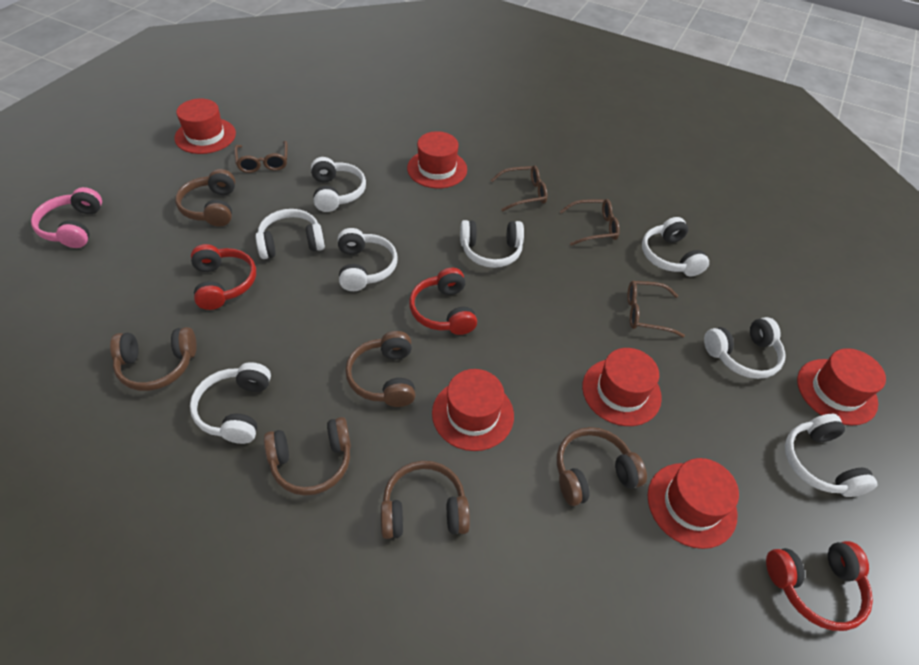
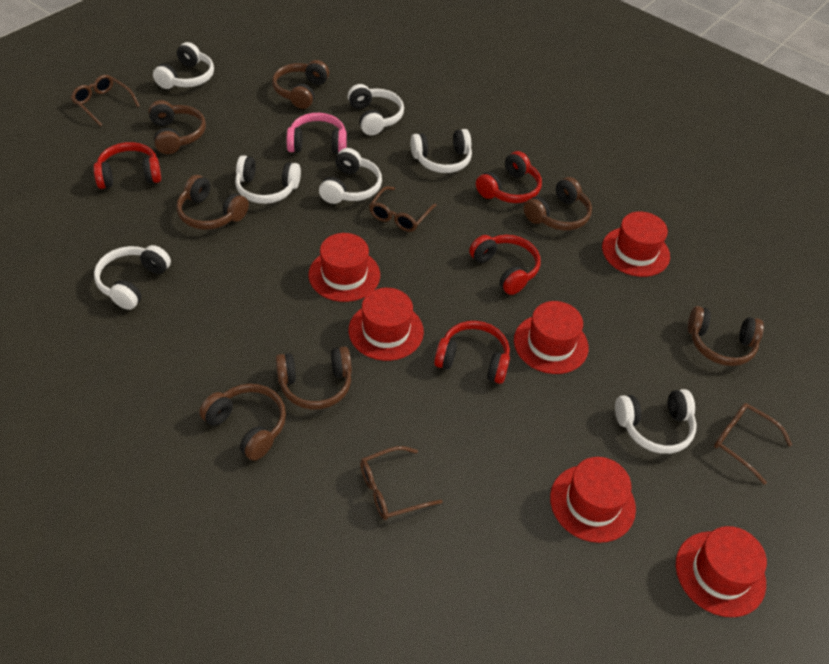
brown headphones: 6 -> 7
red headphones: 3 -> 4
white headphones: 8 -> 7

